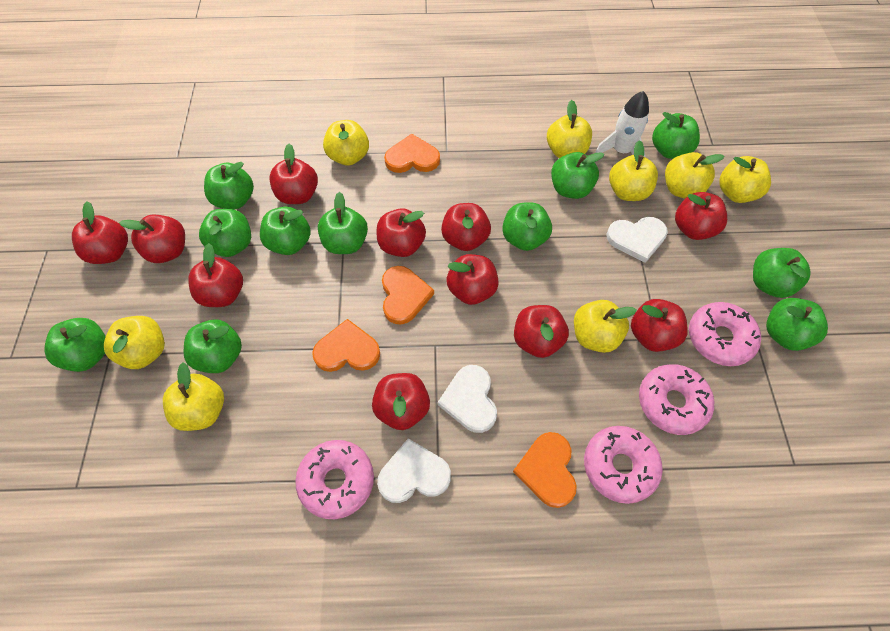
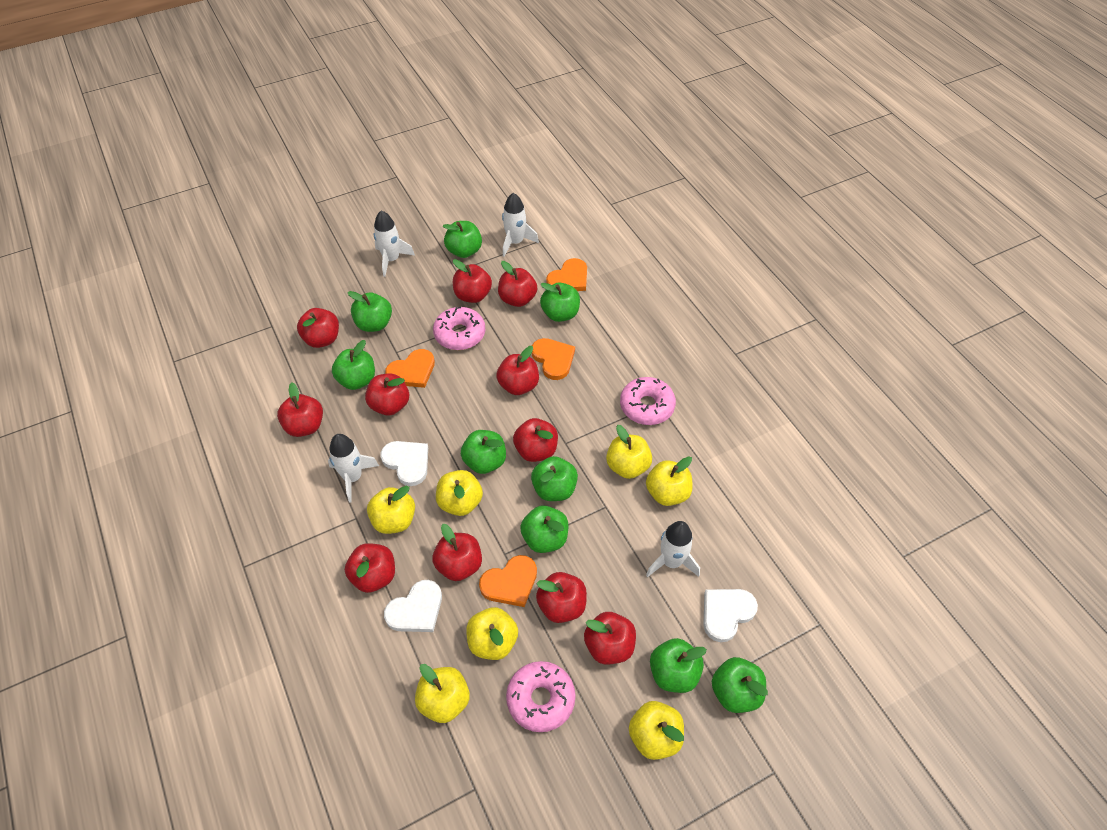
green apple: 11 -> 9
pink donut: 4 -> 3
white rocket: 1 -> 4
yellow apple: 8 -> 7

